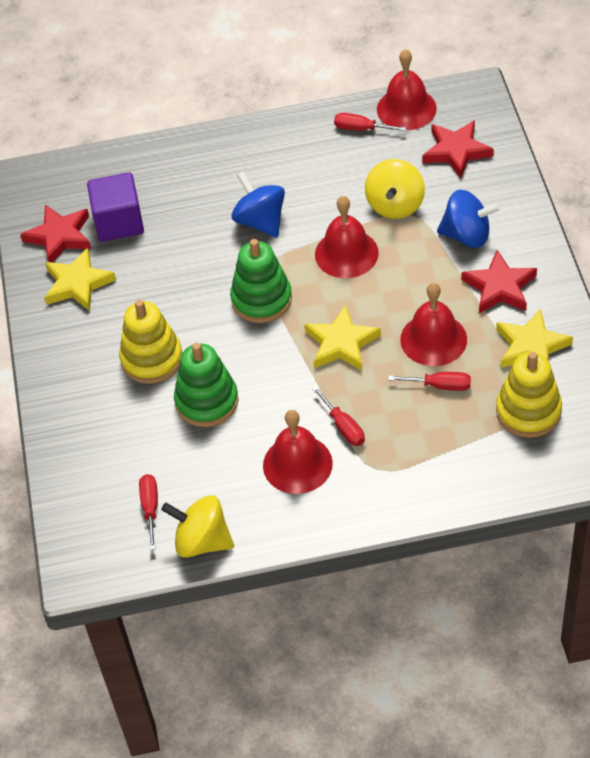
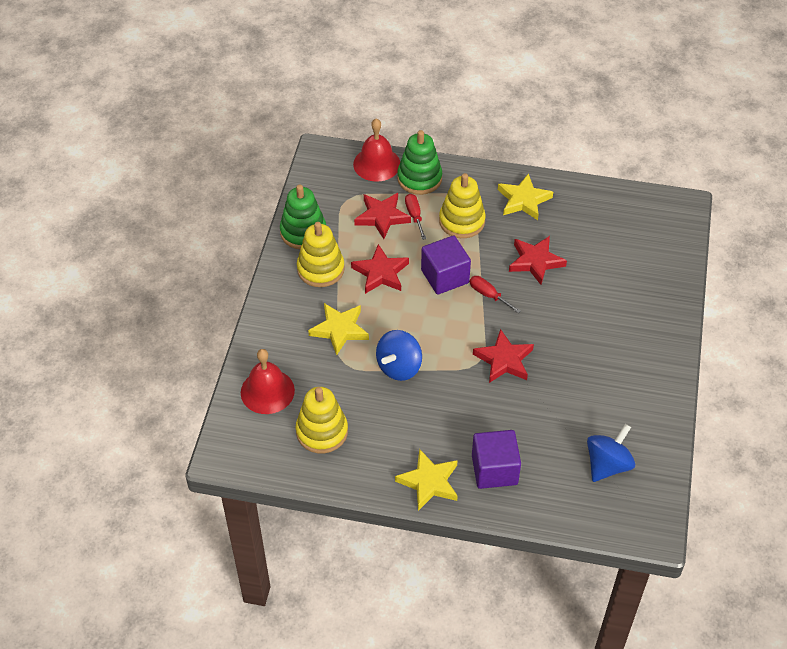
purple cube: 1 -> 2
red bell: 4 -> 2
red screwdriver: 4 -> 2
red star: 3 -> 4
yellow spinning top: 2 -> 0
yellow stacking toy: 2 -> 3

